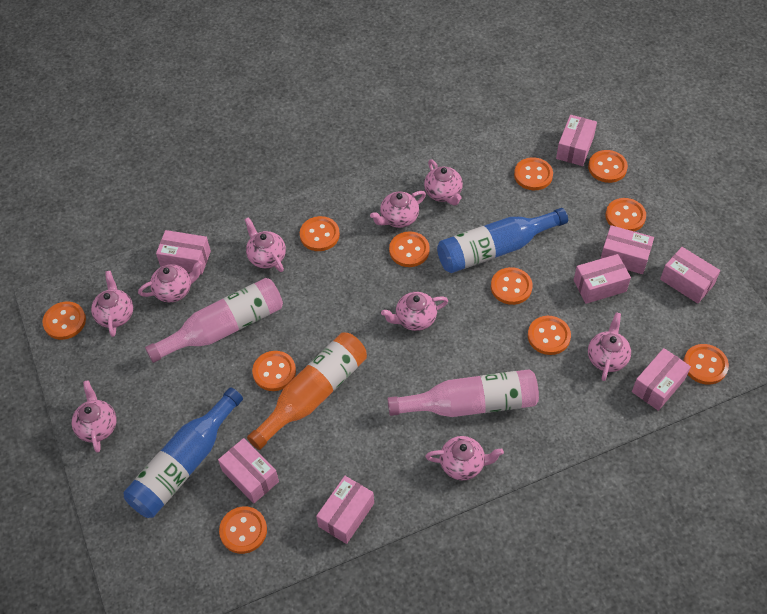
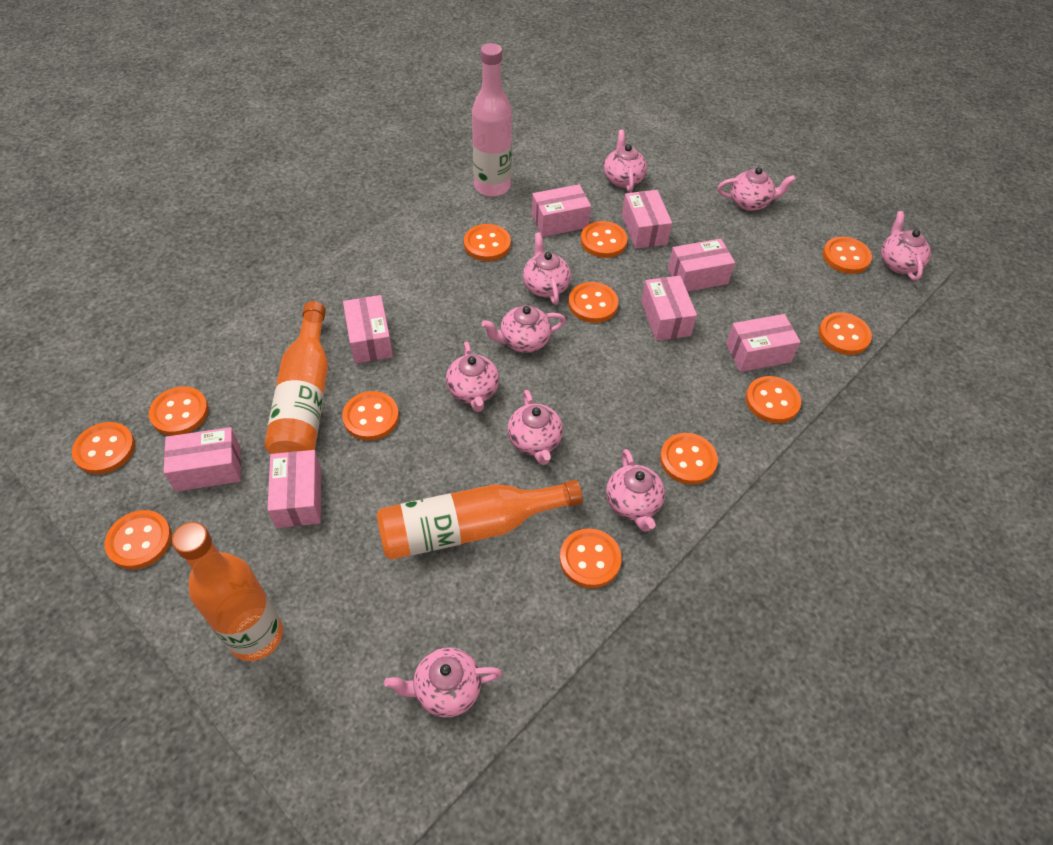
blue bottle: 2 -> 0
orange bottle: 1 -> 3
orange button: 11 -> 12
pink bottle: 2 -> 1

